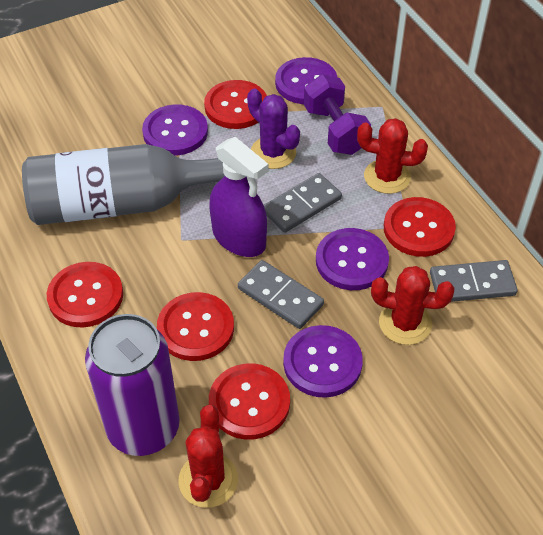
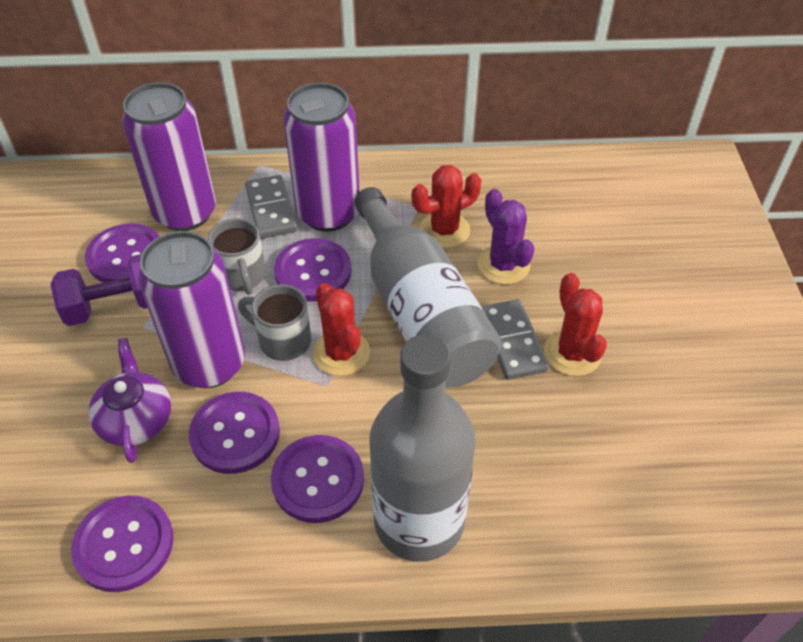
grey bottle: 1 -> 2
grey domino: 3 -> 2
grey mug: 0 -> 2
purple button: 4 -> 5
purple can: 1 -> 3
purple spray bottle: 1 -> 0
purple teapot: 0 -> 1
red button: 5 -> 0

